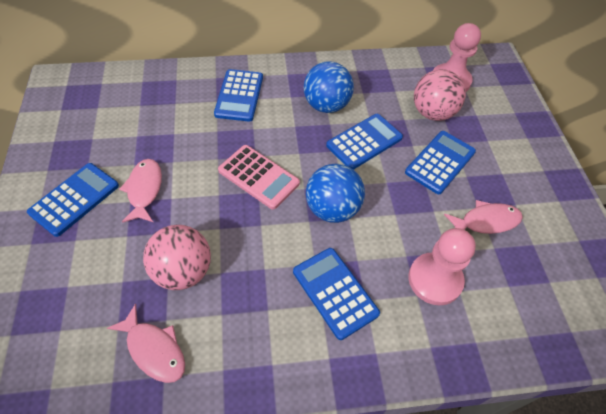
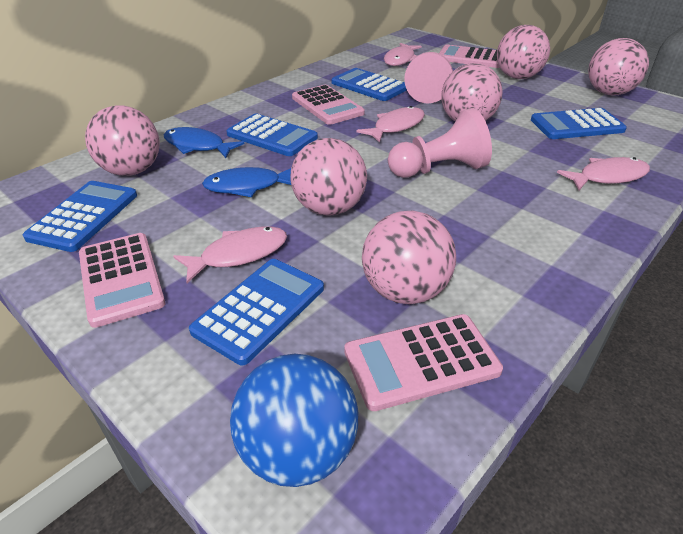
blue ball: 2 -> 1
blue fish: 0 -> 2
pink ball: 2 -> 6
pink calculator: 1 -> 4
pink fish: 3 -> 4

